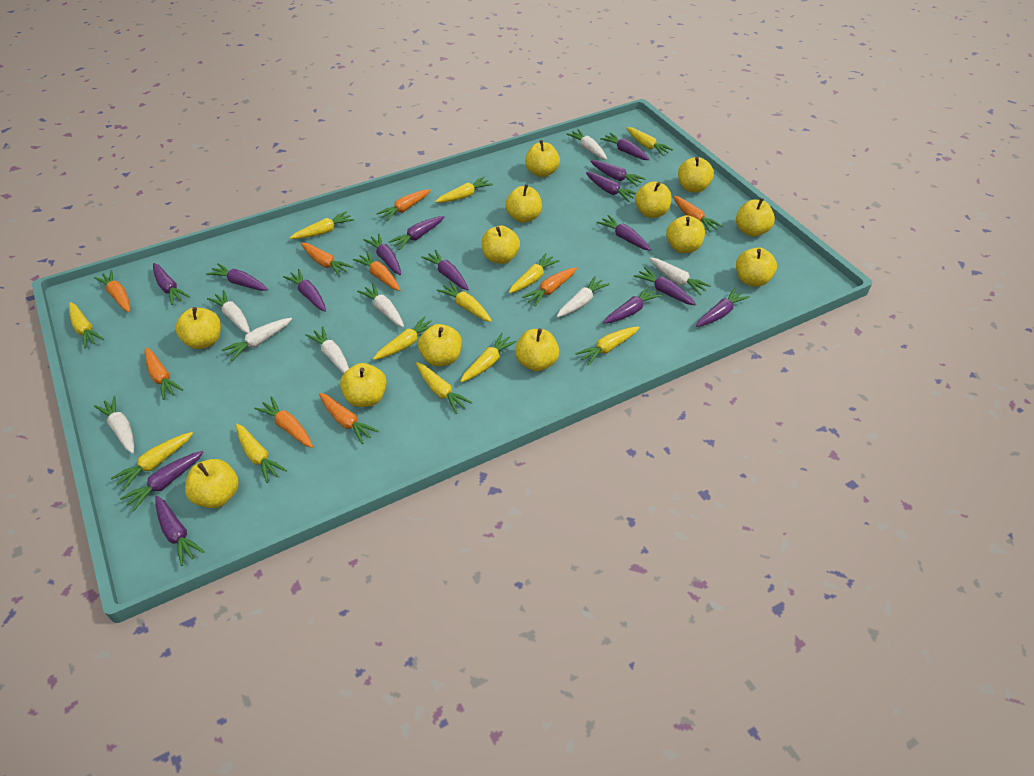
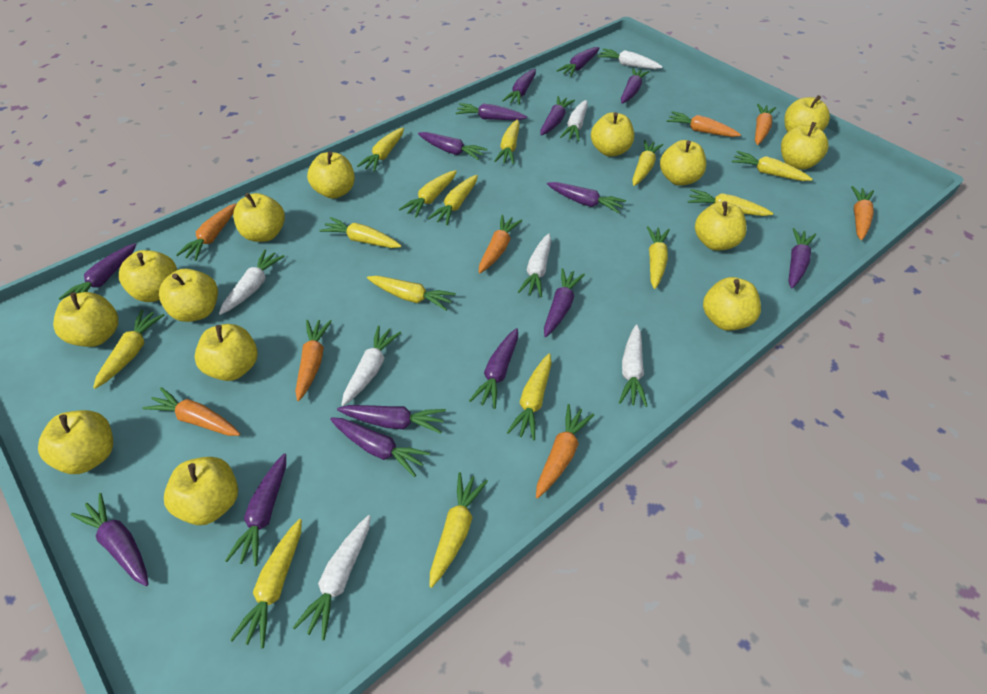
orange carrot: 9 -> 8
white carrot: 8 -> 7
yellow apple: 13 -> 14
yellow carrot: 12 -> 14

